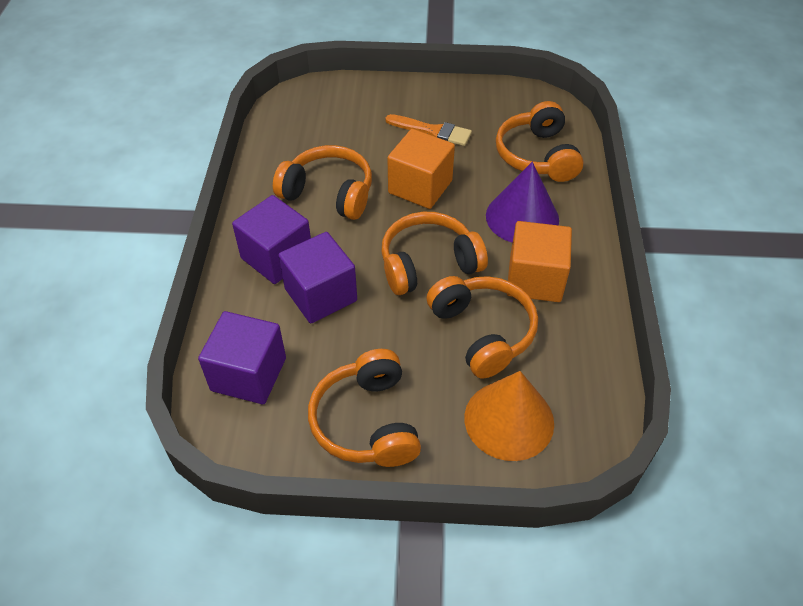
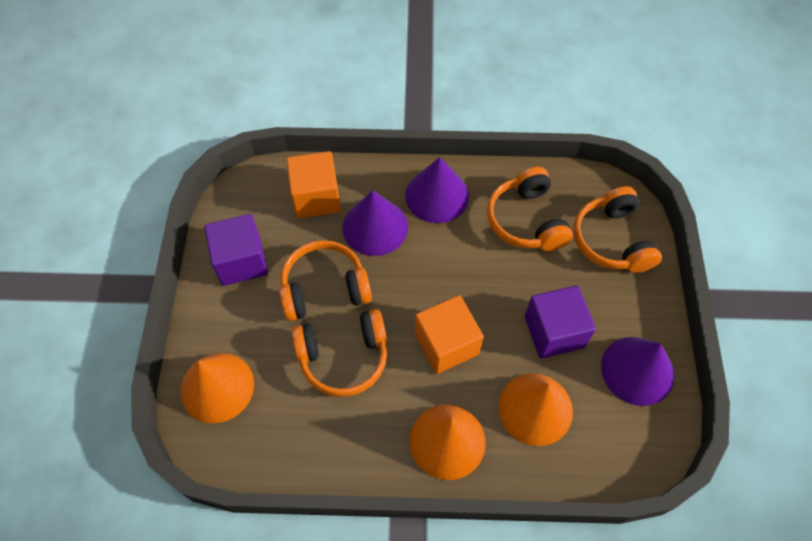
orange brush: 1 -> 0
orange cone: 1 -> 3
orange headphones: 5 -> 4
purple cone: 1 -> 3
purple cube: 3 -> 2

